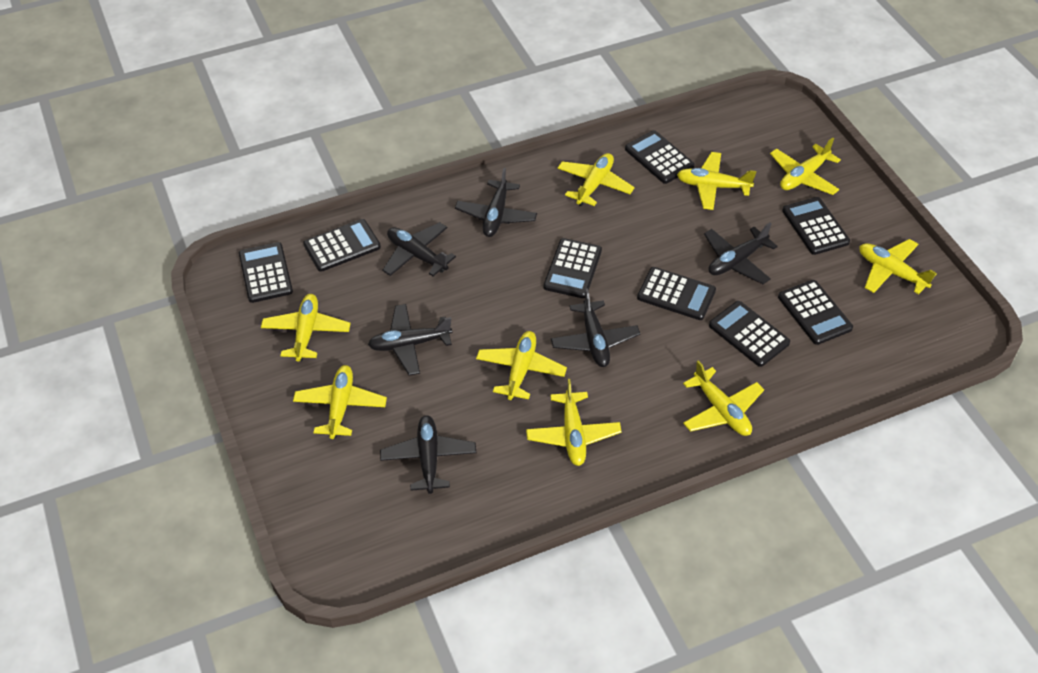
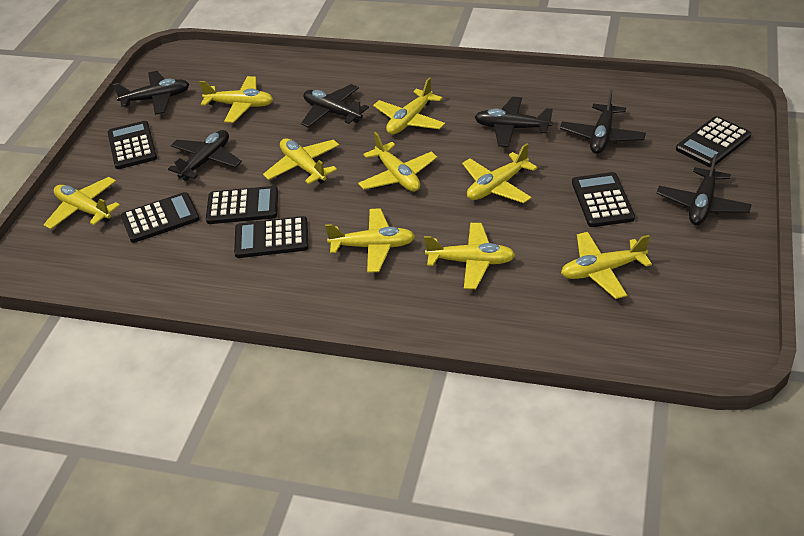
black calculator: 8 -> 6

